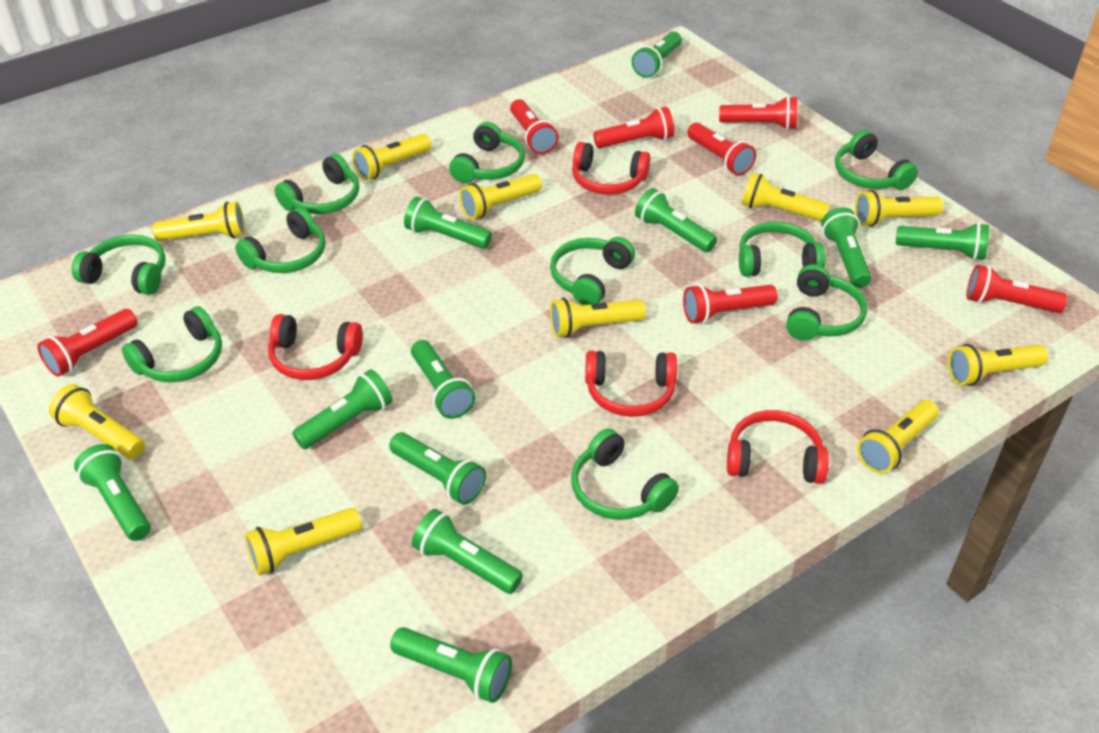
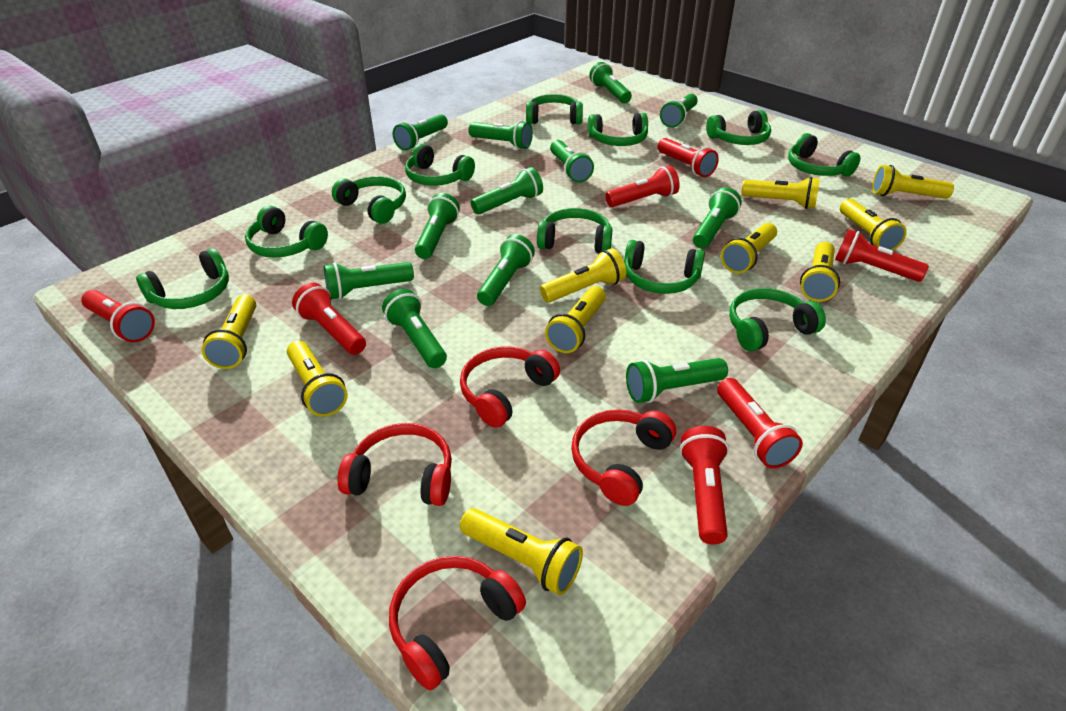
green flashlight: 11 -> 12
green headphones: 10 -> 11

